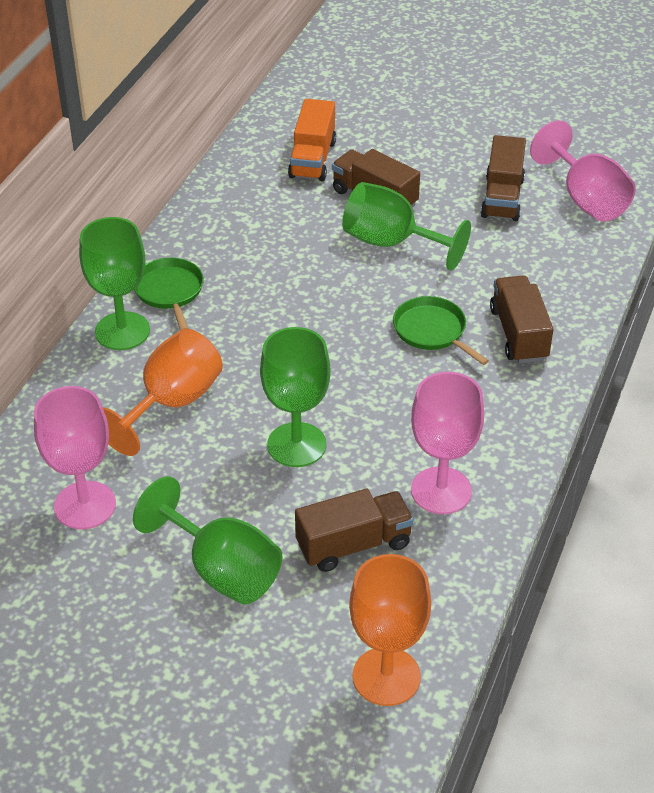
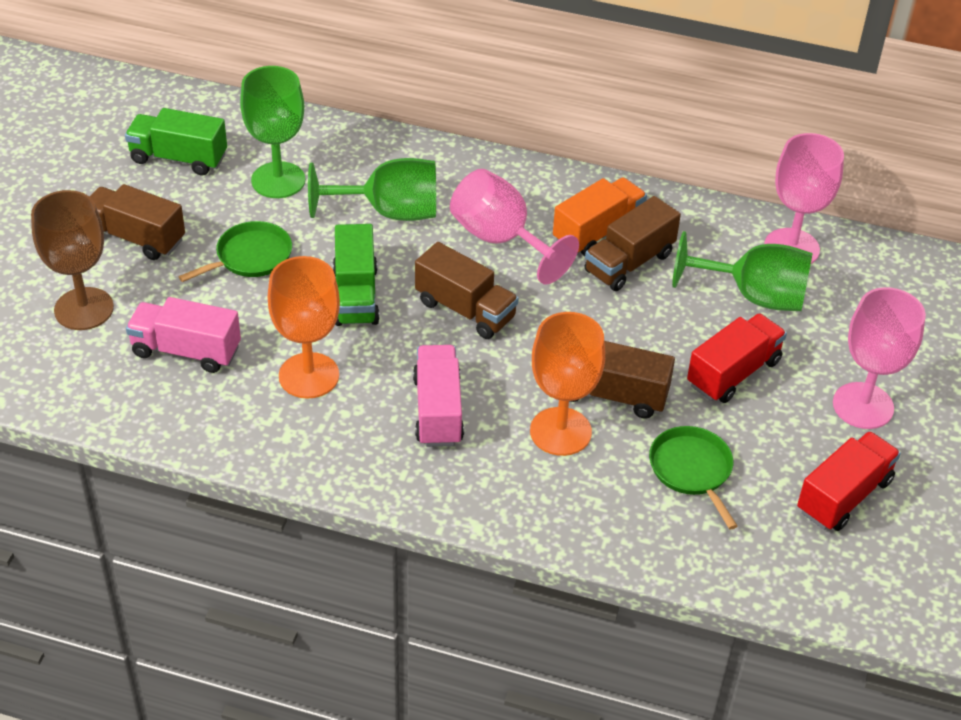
brown goblet: 0 -> 1
green goblet: 4 -> 3
green truck: 0 -> 2
pink truck: 0 -> 2
red truck: 0 -> 2

